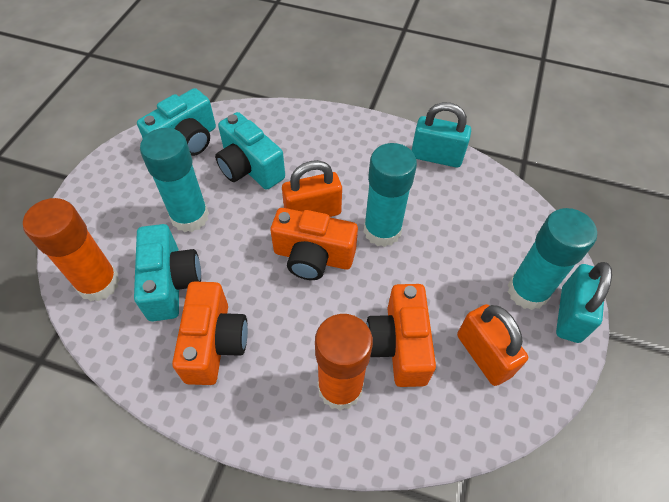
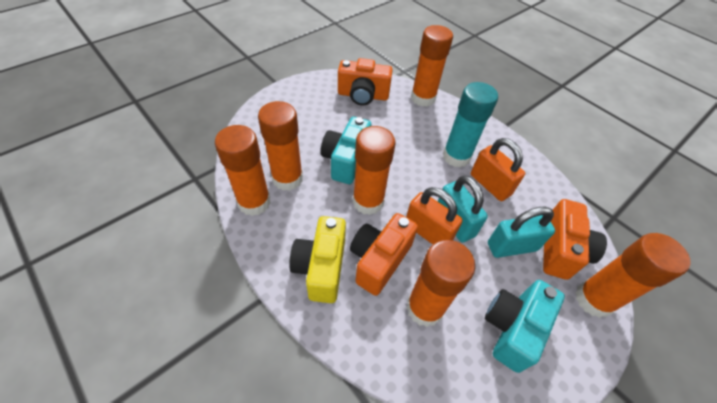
orange glue stick: 2 -> 6
turquoise camera: 3 -> 2
turquoise glue stick: 3 -> 1
yellow camera: 0 -> 1

